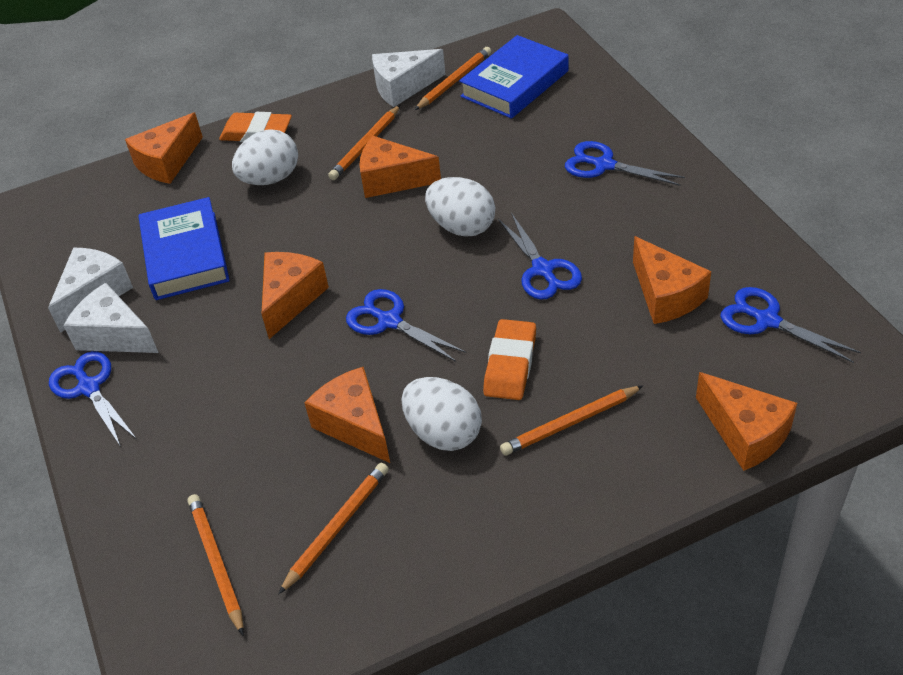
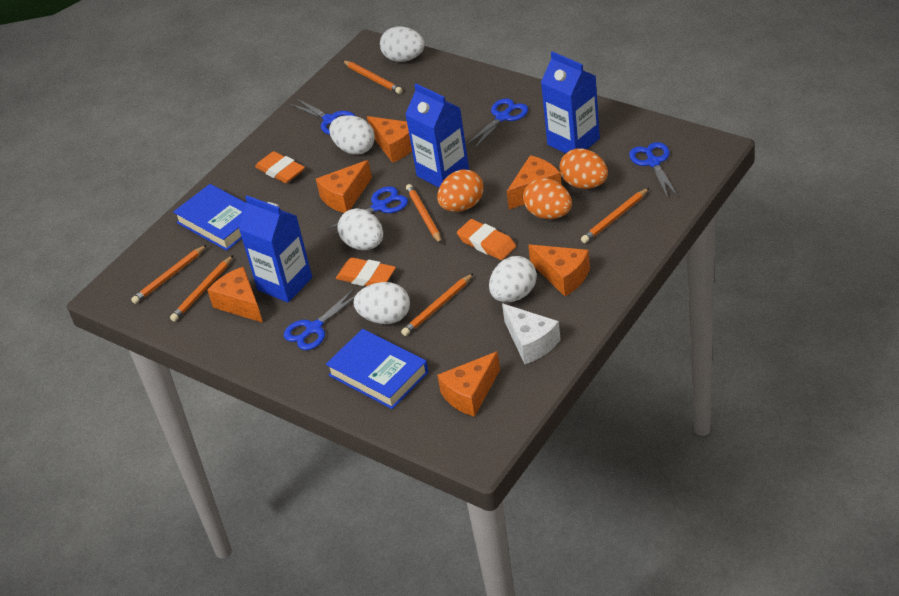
blue carton: 0 -> 3
orange egg: 0 -> 3
orange eraser: 2 -> 3
orange pencil: 5 -> 6
white cheese: 3 -> 1
white egg: 3 -> 5

